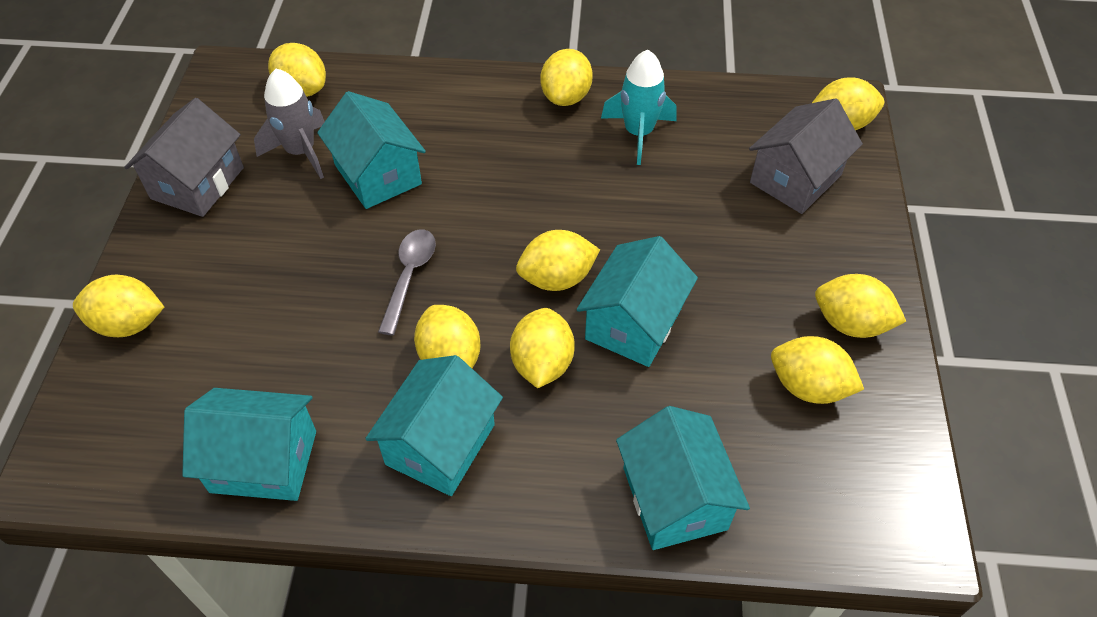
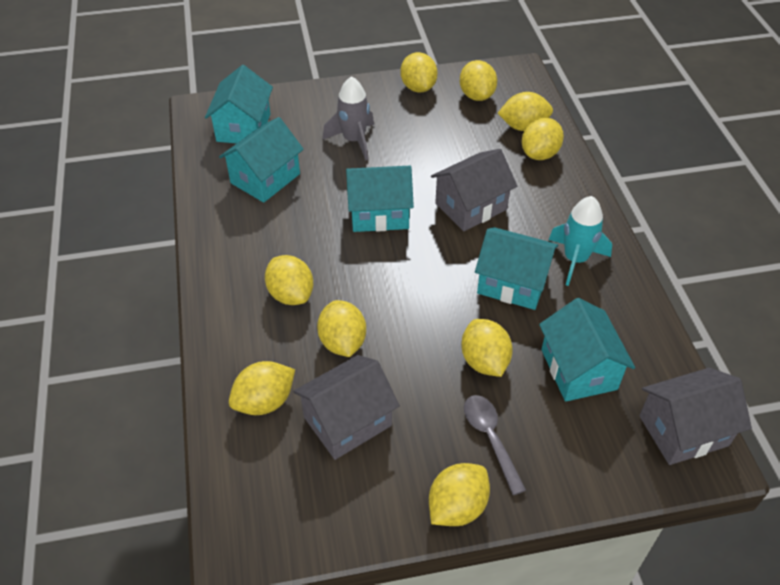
grey house: 2 -> 3

